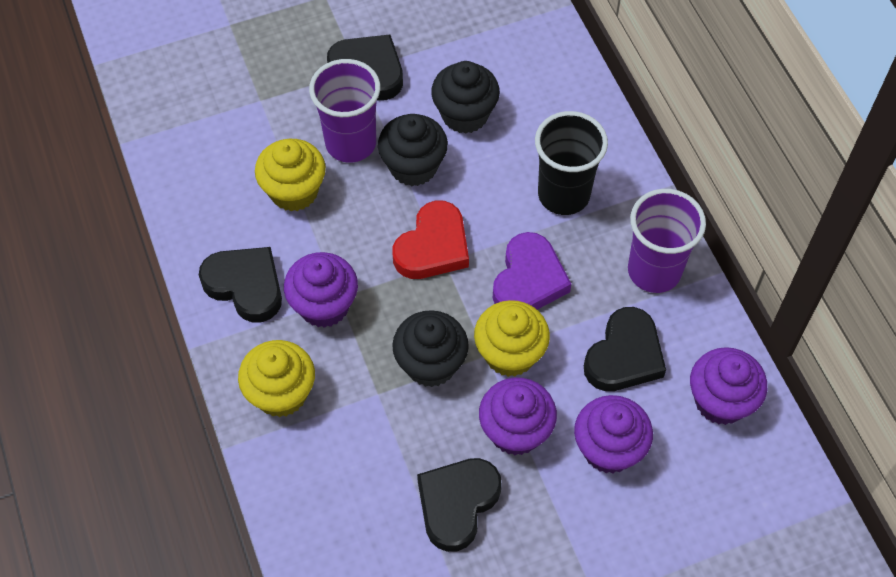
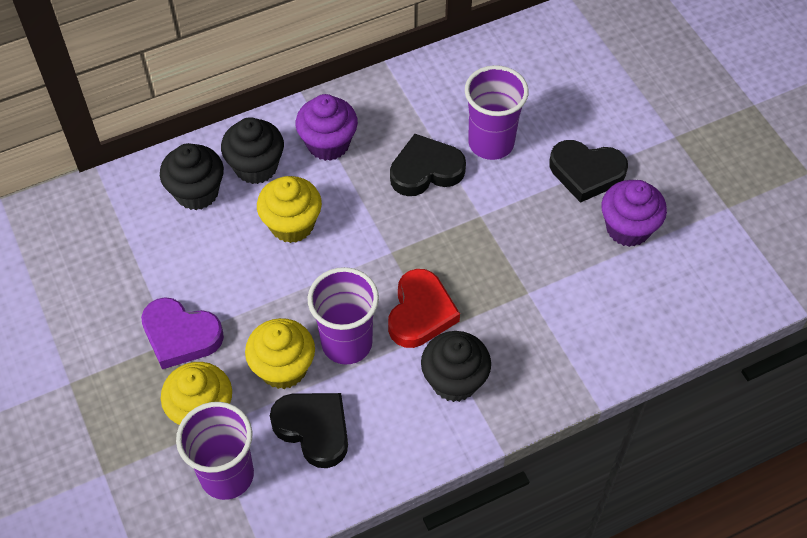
black cup: 1 -> 0
black heart: 4 -> 3
purple cup: 2 -> 3
purple cupcake: 4 -> 2

